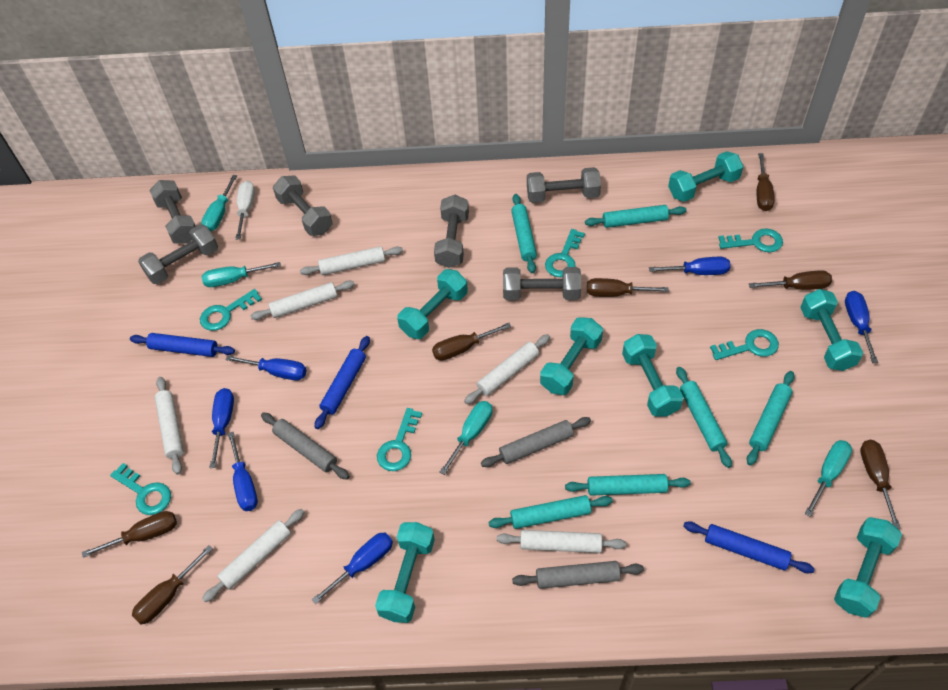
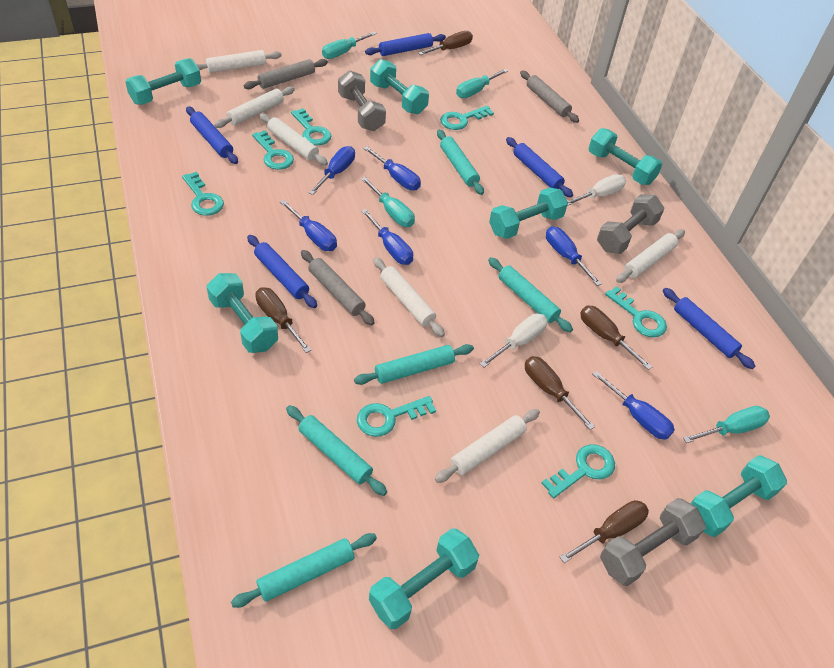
blue rolling pin: 3 -> 5
brown screwdriver: 7 -> 5
grey dumbbell: 6 -> 3
turquoise key: 6 -> 7
turquoise rolling pin: 6 -> 5
white screwdriver: 1 -> 2

